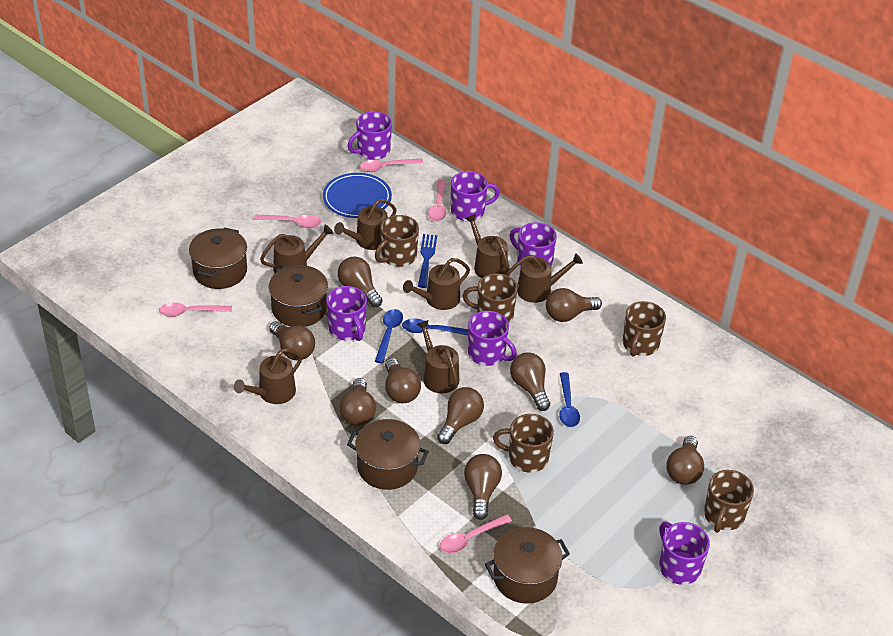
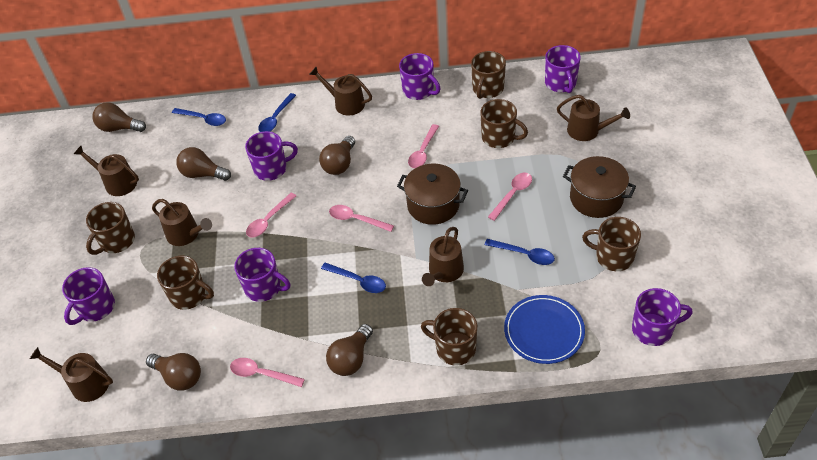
blue fork: 1 -> 0
blue spoon: 3 -> 4
brown light bulb: 9 -> 5
brown mug: 5 -> 6
brown pot: 4 -> 2
brown watering can: 7 -> 6

